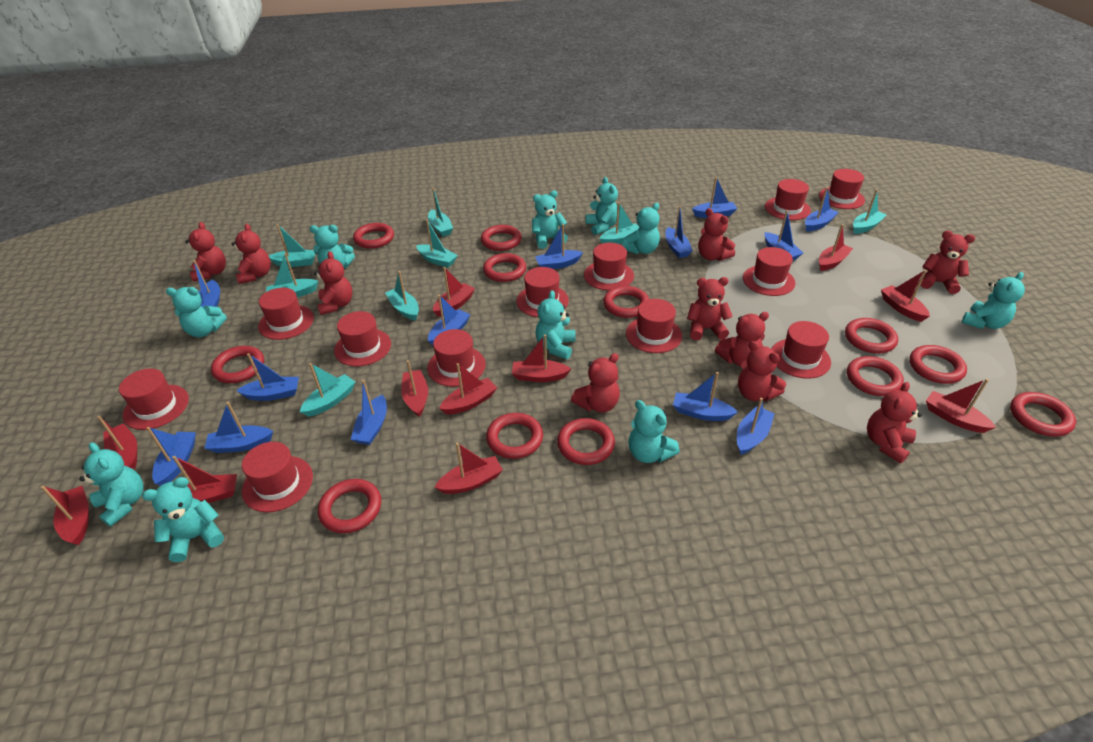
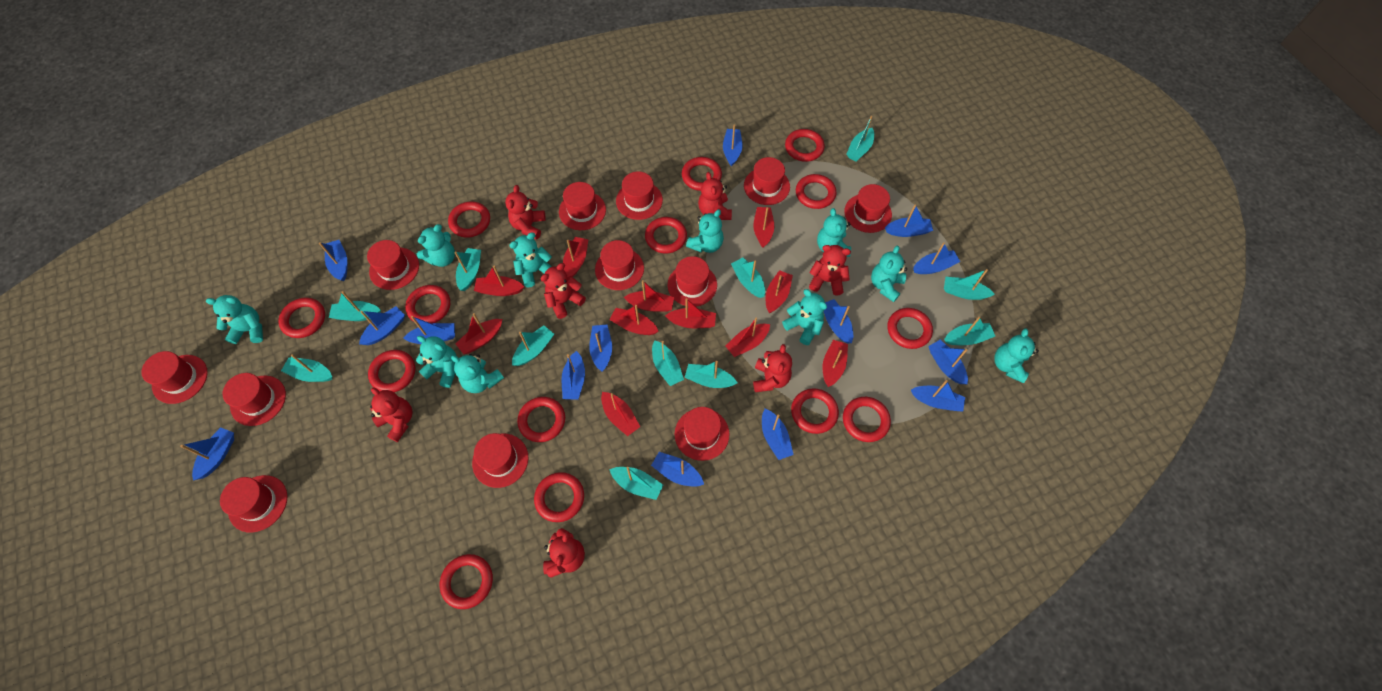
blue boat: 13 -> 14
red ring: 12 -> 14
red teddy bear: 10 -> 7
turquoise boat: 8 -> 11

